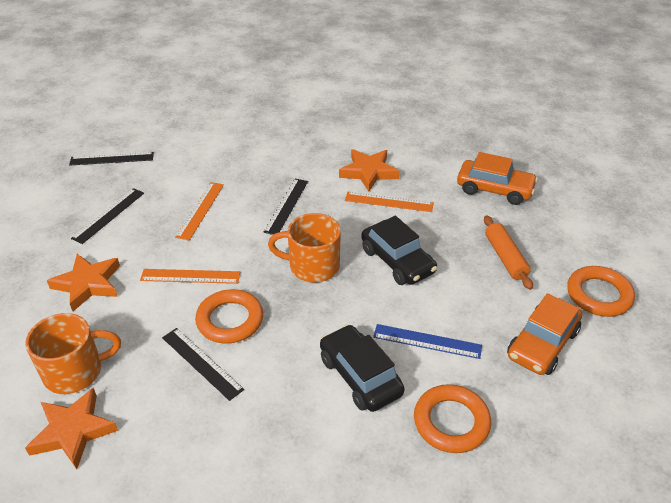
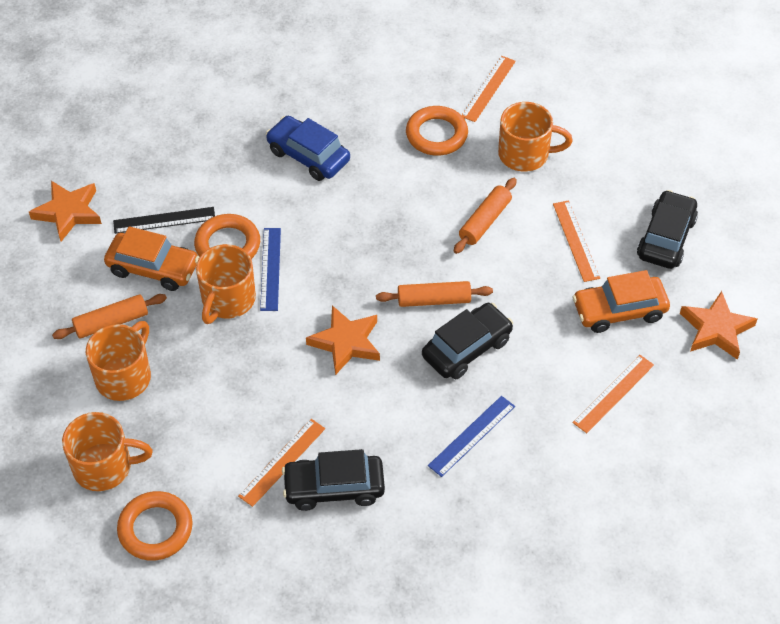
black car: 2 -> 3
black ruler: 4 -> 1
blue car: 0 -> 1
blue ruler: 1 -> 2
orange mug: 2 -> 4
orange rolling pin: 1 -> 3
orange ruler: 3 -> 4

